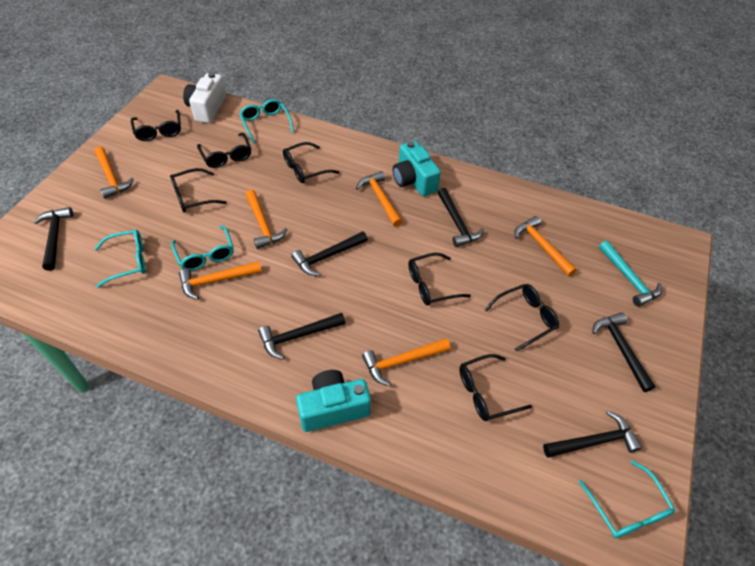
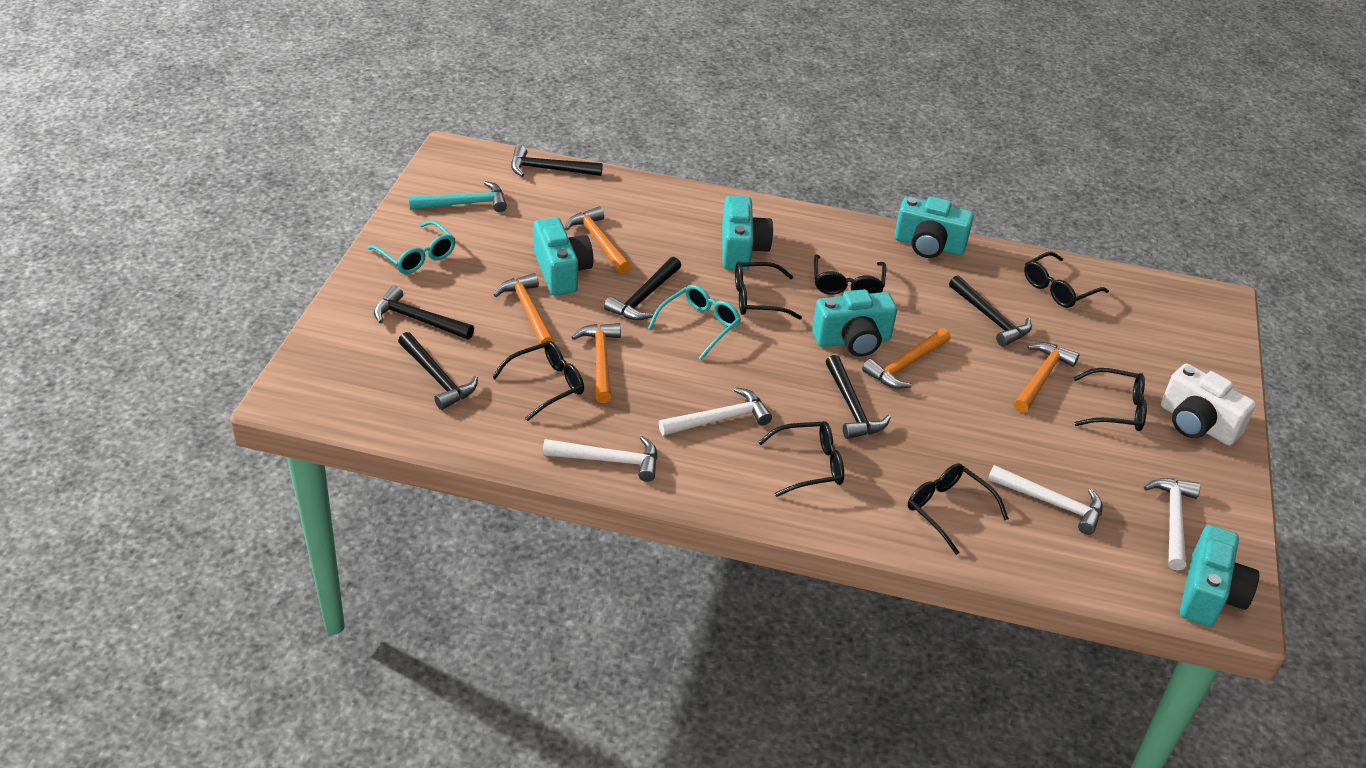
orange hammer: 6 -> 5
turquoise camera: 2 -> 5
turquoise glasses: 4 -> 2
white hammer: 0 -> 4

